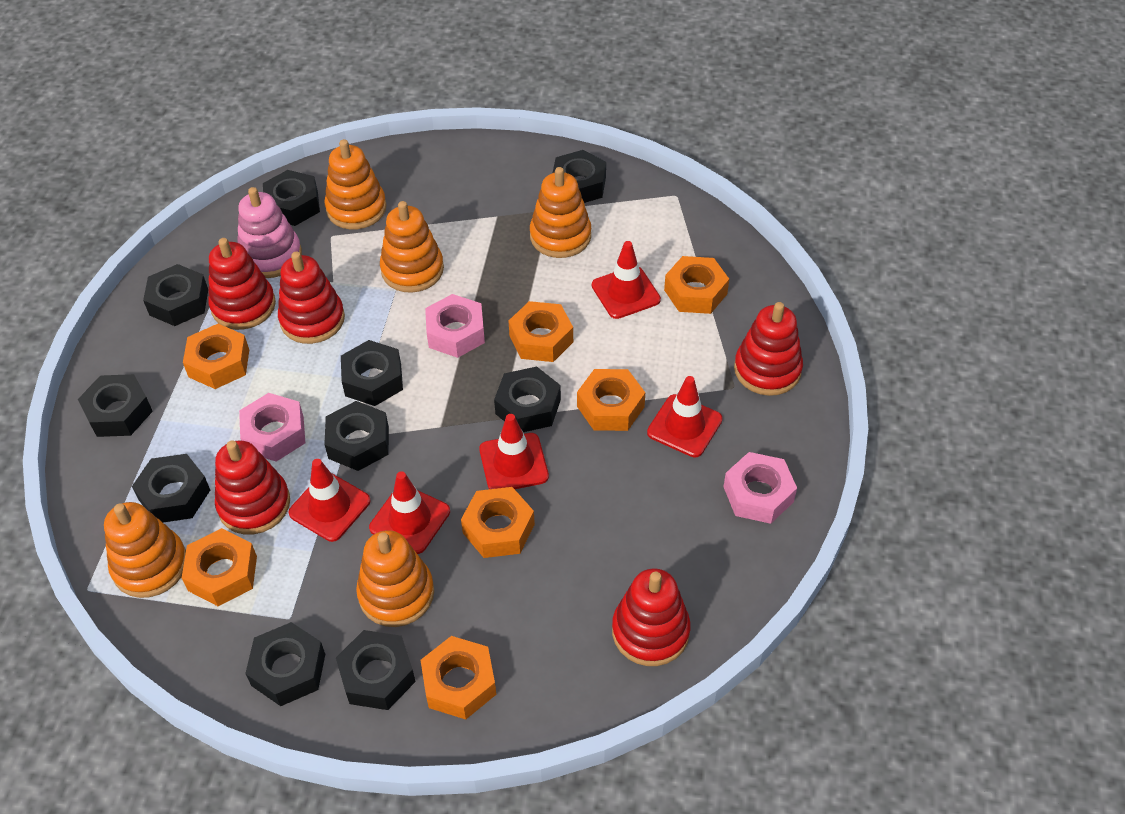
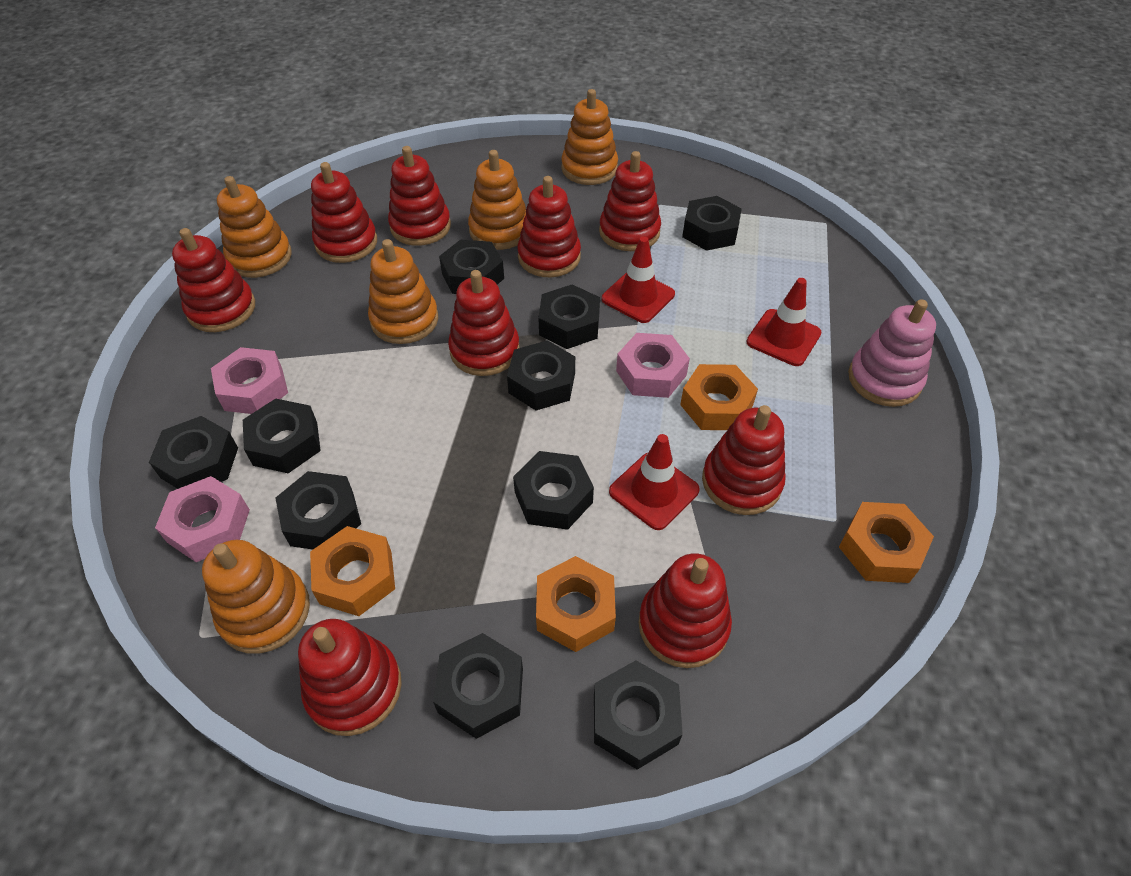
orange nut: 7 -> 4
red stacking toy: 5 -> 9
red traffic cone: 5 -> 3

